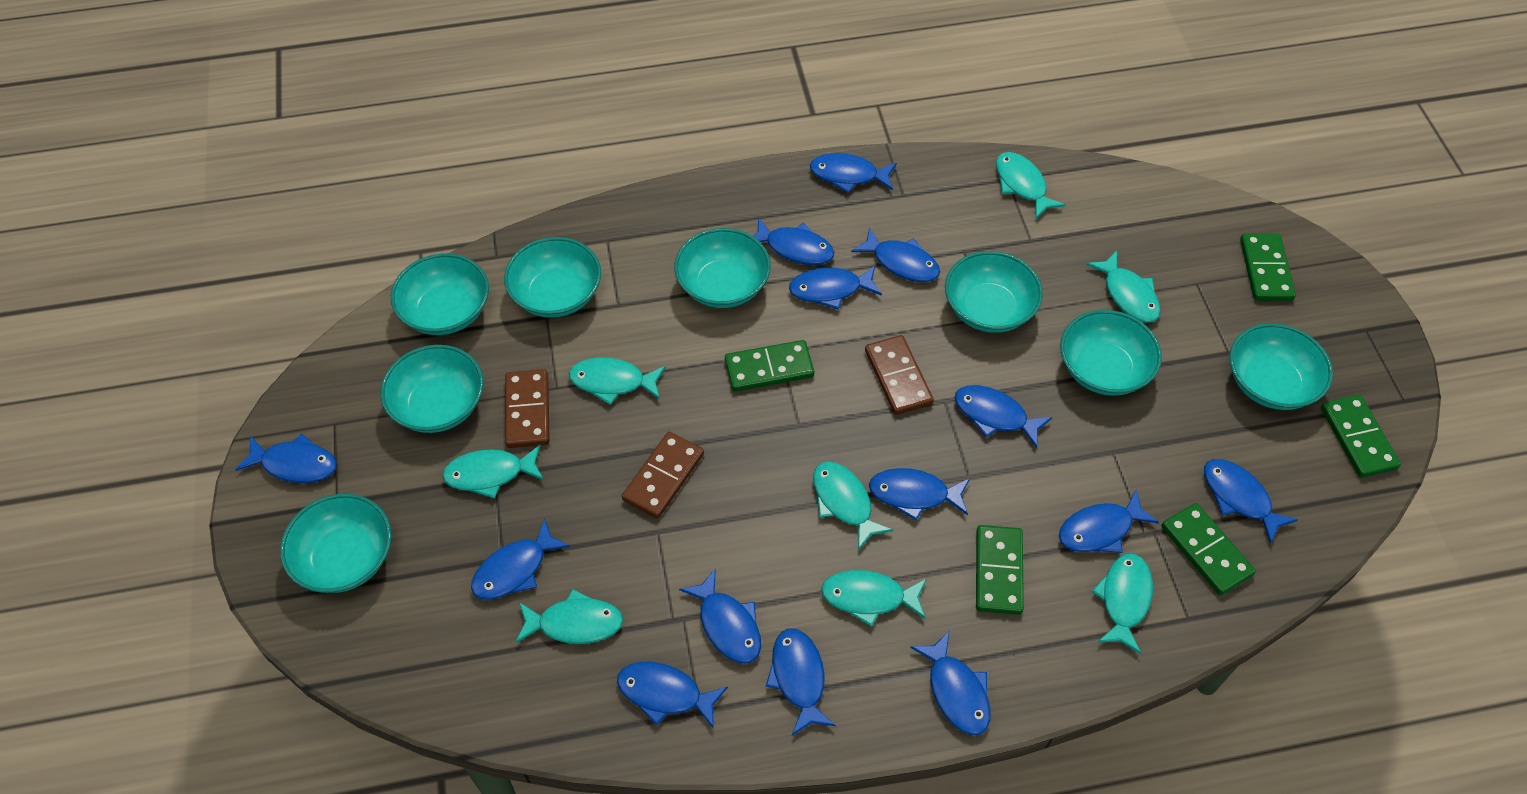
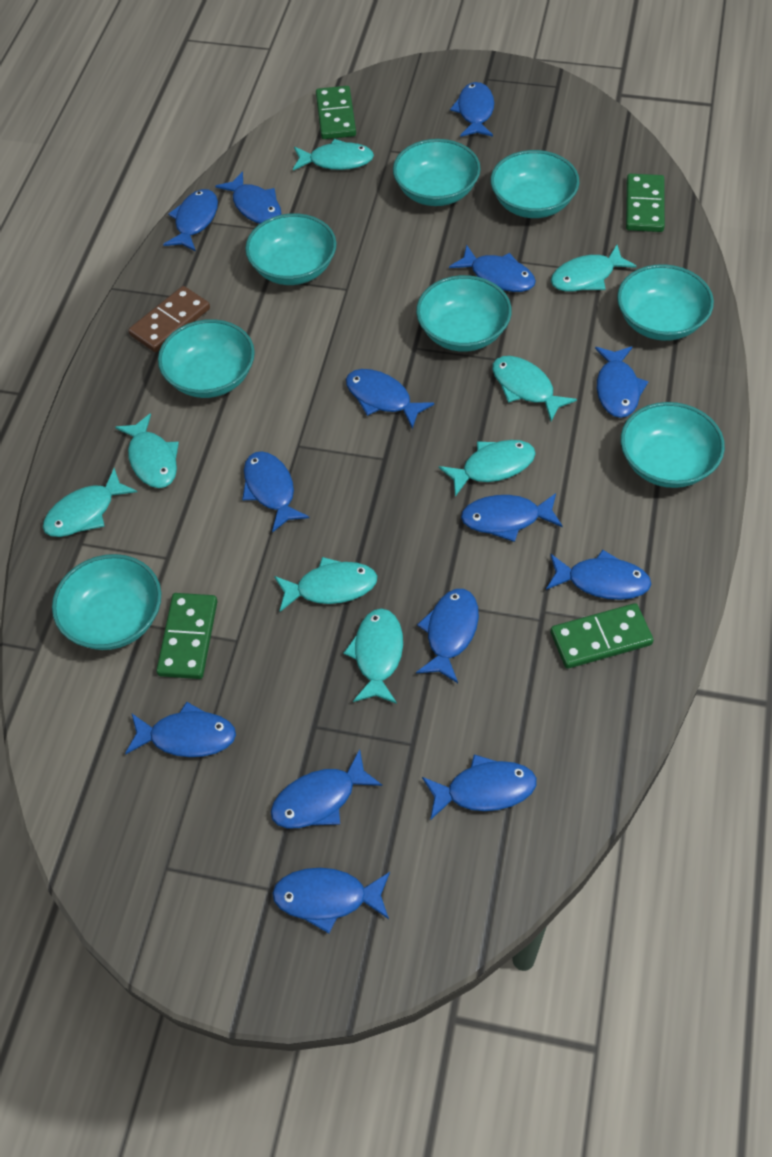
brown domino: 3 -> 1
green domino: 5 -> 4

